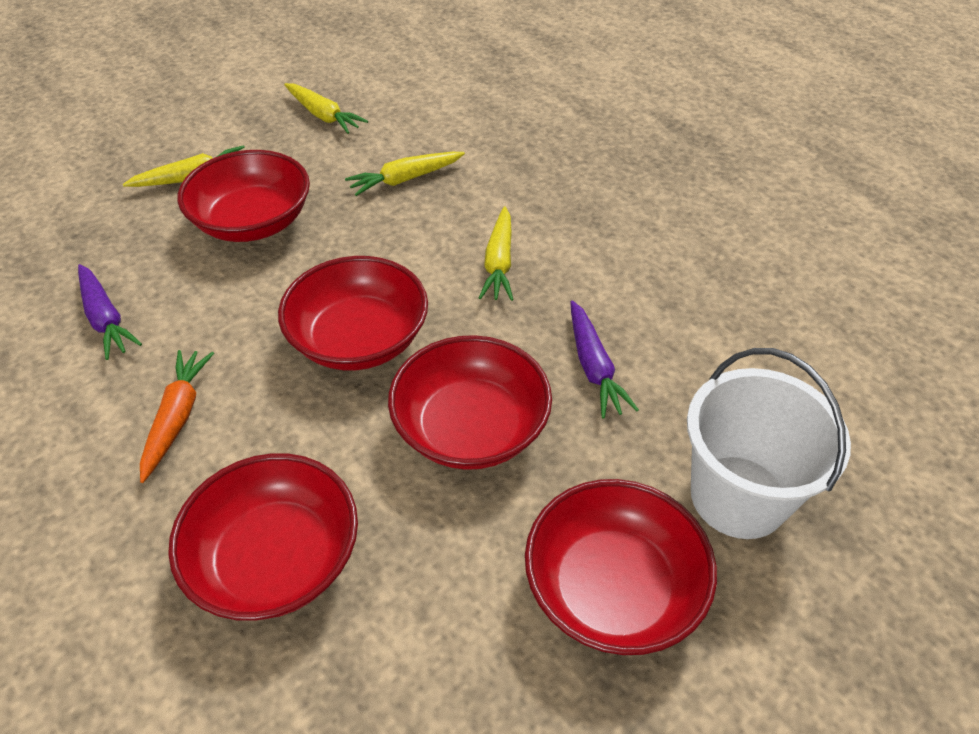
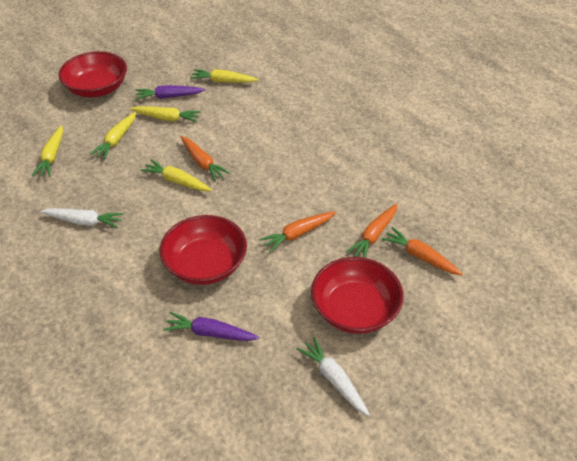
orange carrot: 1 -> 4
red bowl: 5 -> 3
white bucket: 1 -> 0
white carrot: 0 -> 2
yellow carrot: 4 -> 5

